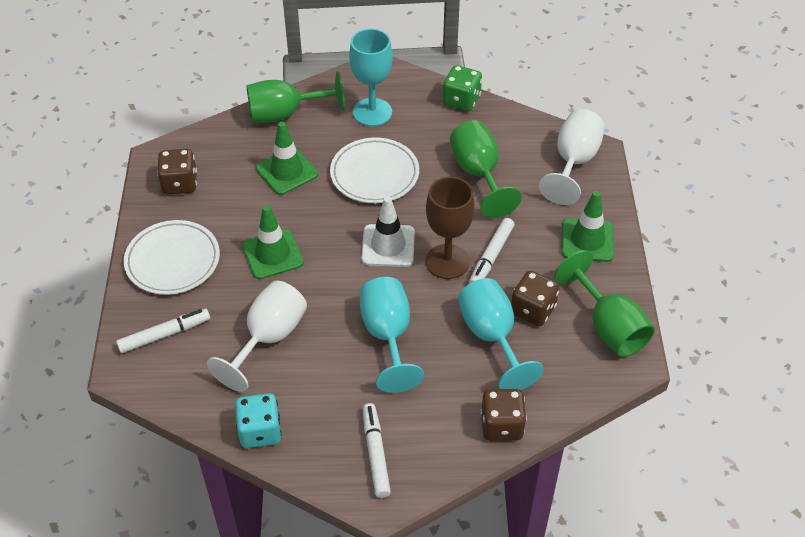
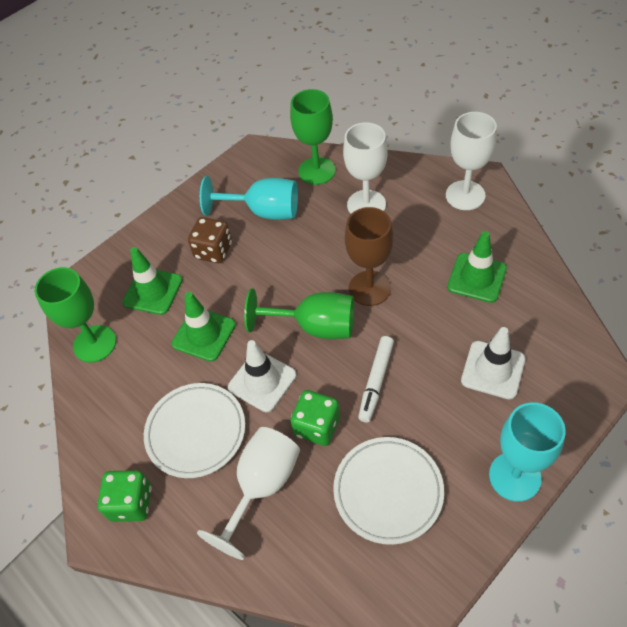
brown dice: 3 -> 1
green dice: 1 -> 2
turquoise dice: 1 -> 0
turquoise goblet: 3 -> 2
white goblet: 2 -> 3
white marker: 3 -> 1
white traffic cone: 1 -> 2

